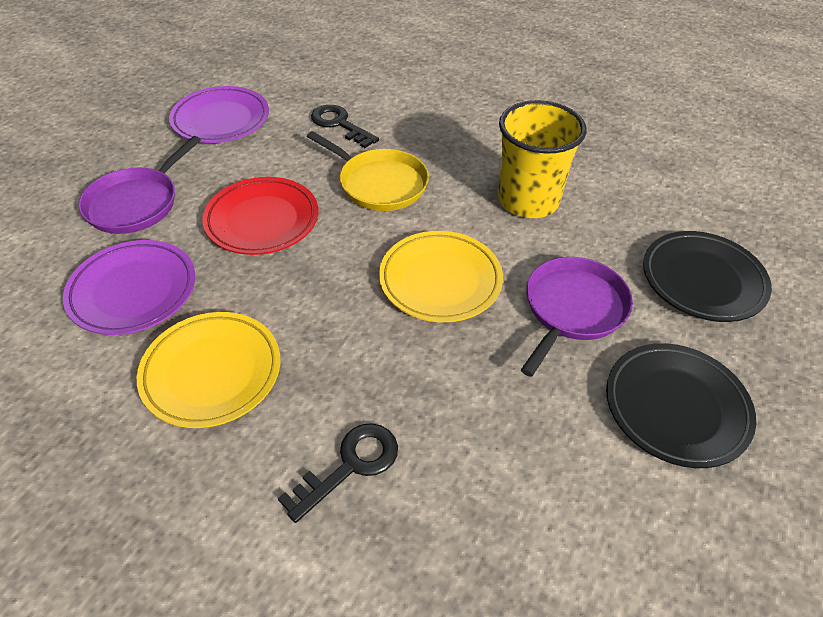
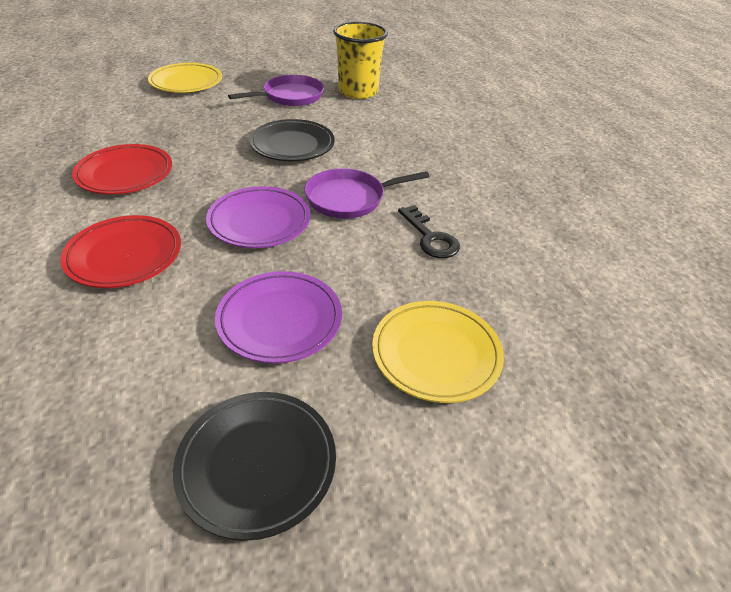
black key: 2 -> 1
red plate: 1 -> 2
yellow pan: 1 -> 0

